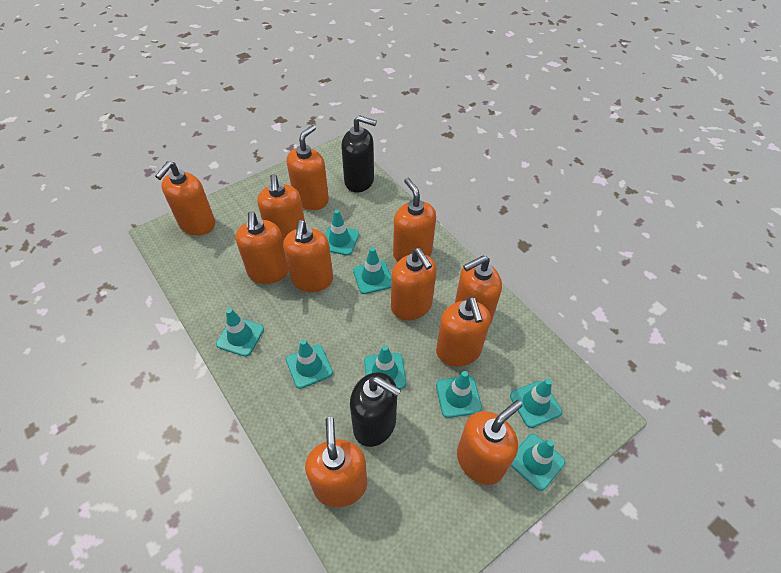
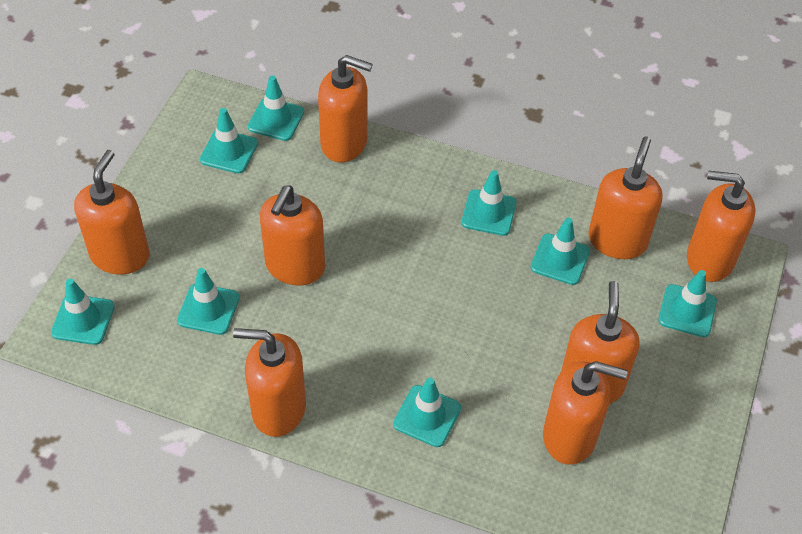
black soap dispenser: 2 -> 0
orange soap dispenser: 11 -> 8

